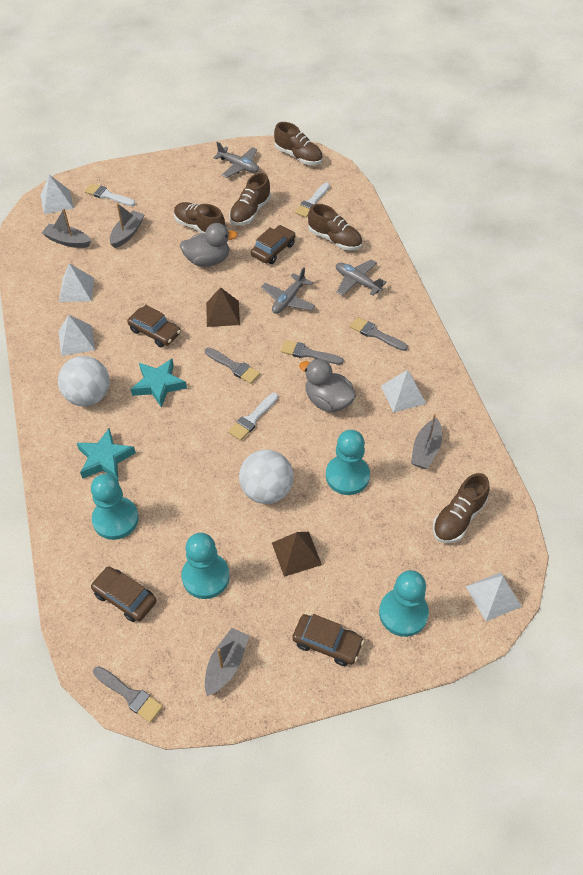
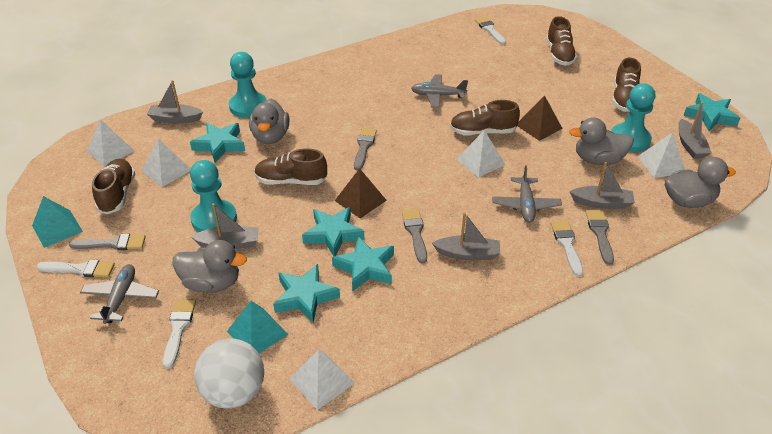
brown car: 4 -> 0
grey boat: 4 -> 5
grey duck: 2 -> 4
turquoise pawn: 4 -> 3
turquoise pyramid: 0 -> 2
turquoise star: 2 -> 5
white ball: 2 -> 1
white brush: 3 -> 4

